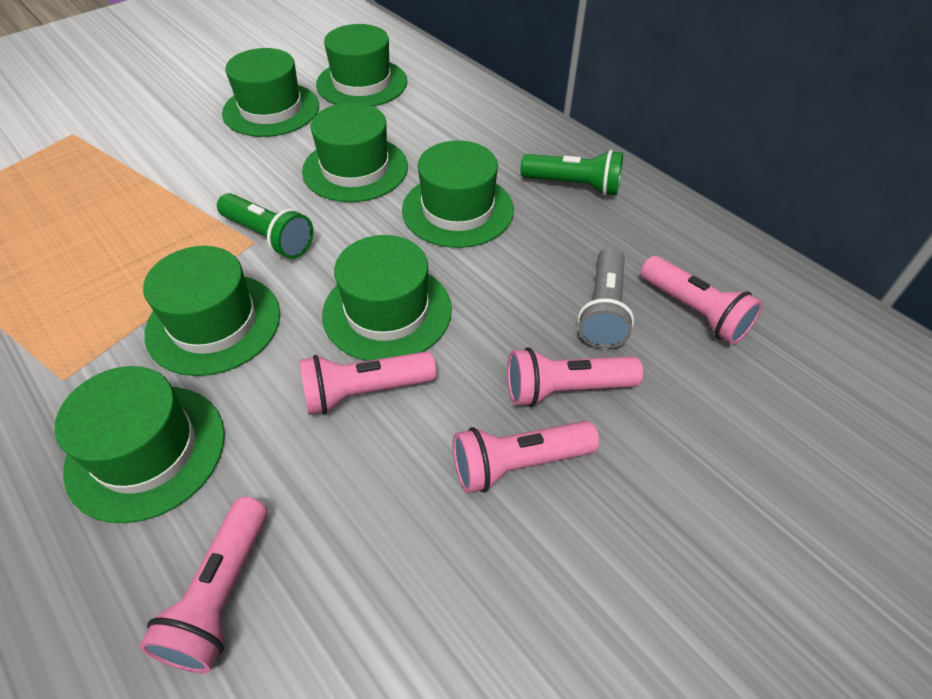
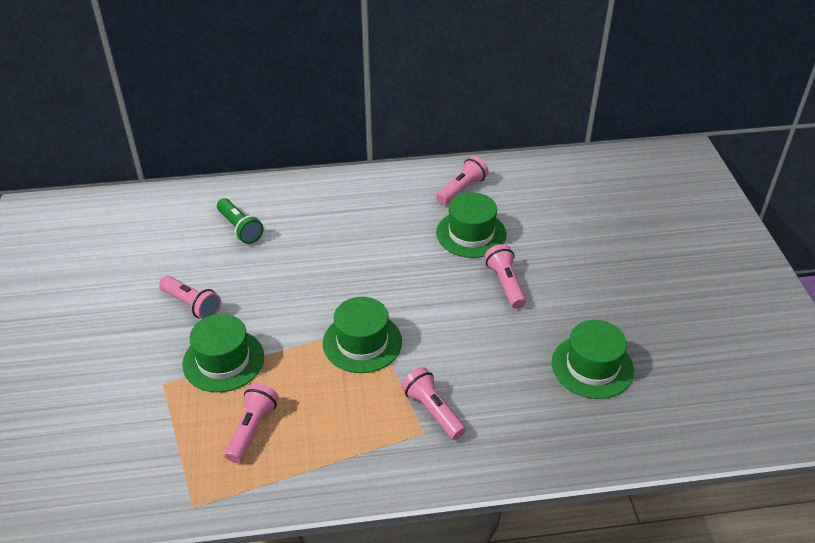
green flashlight: 2 -> 1
green hat: 7 -> 4
grey flashlight: 1 -> 0

